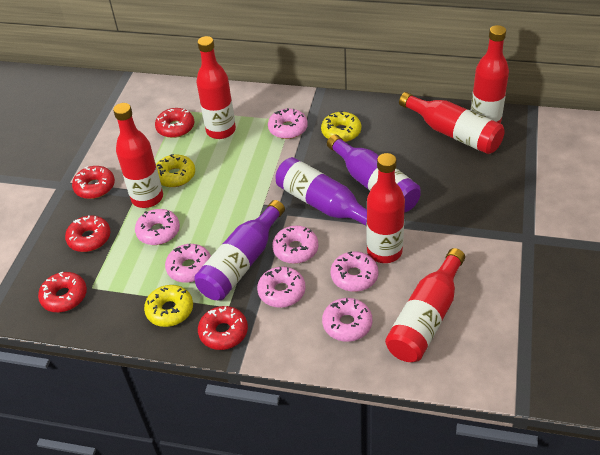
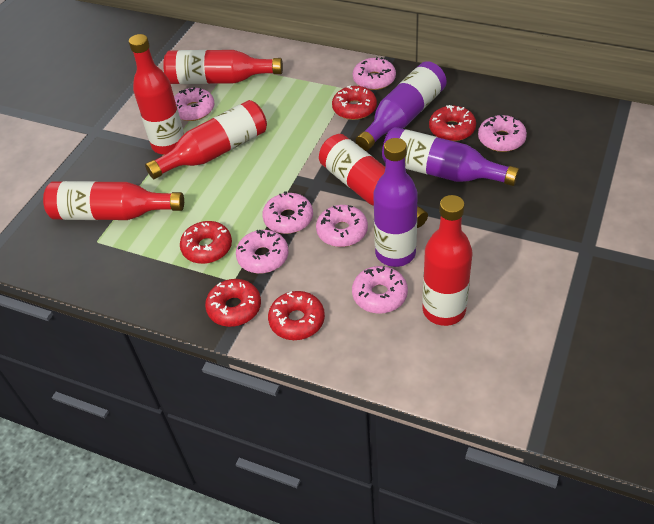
yellow donut: 3 -> 0

